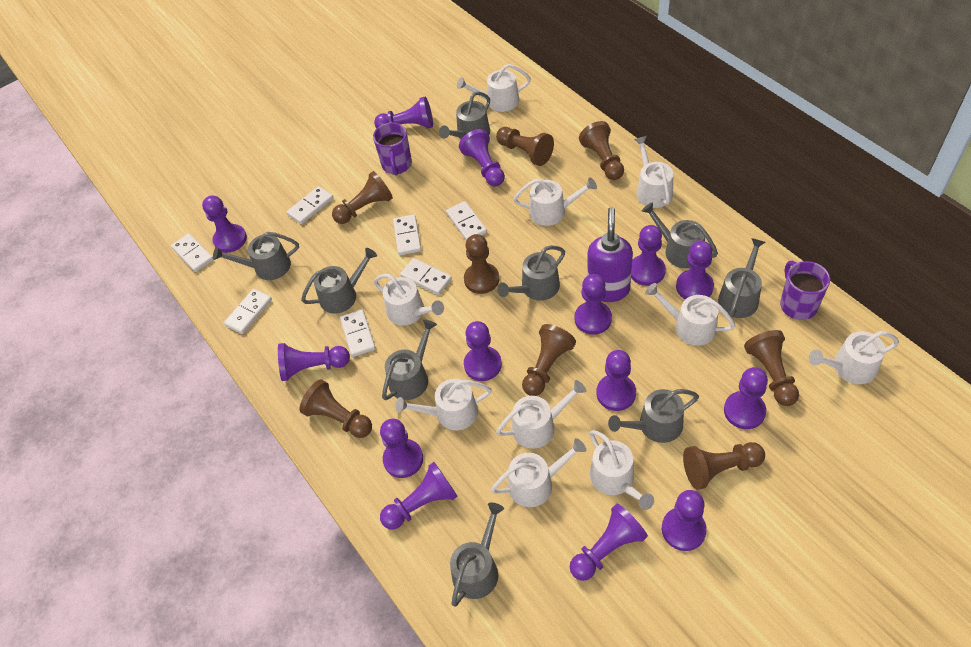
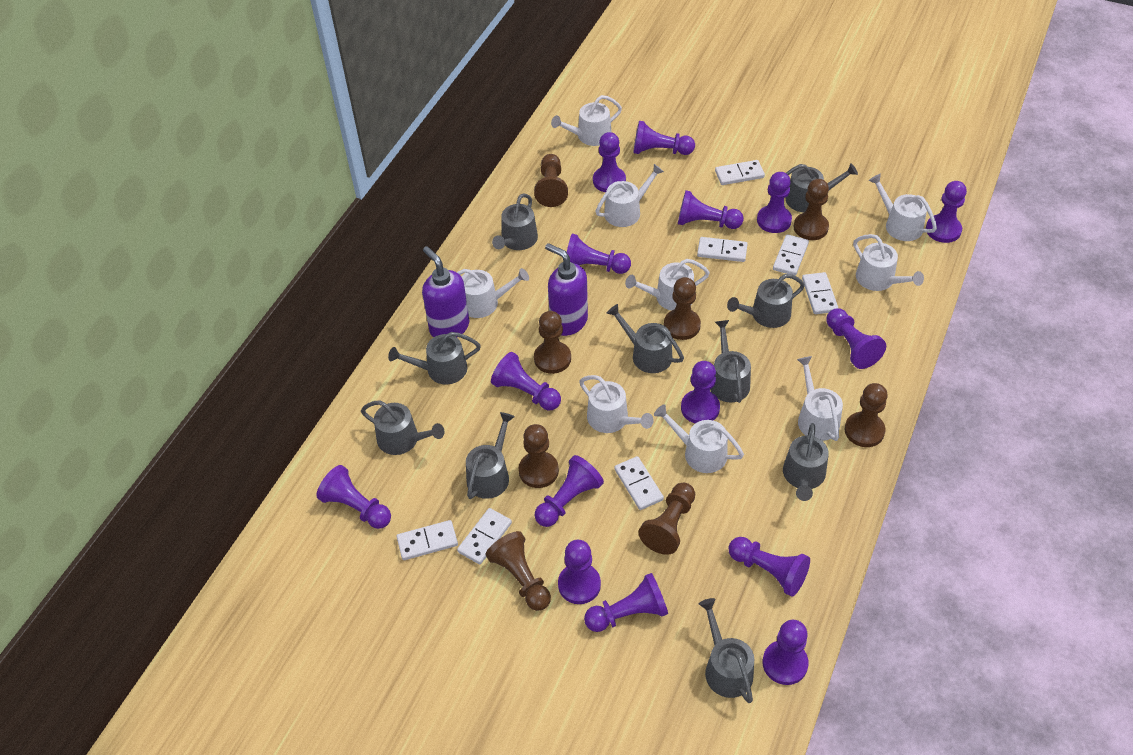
grey watering can: 9 -> 10
purple mug: 2 -> 0
purple pawn: 14 -> 15
purple soap dispenser: 1 -> 2
white watering can: 10 -> 9

